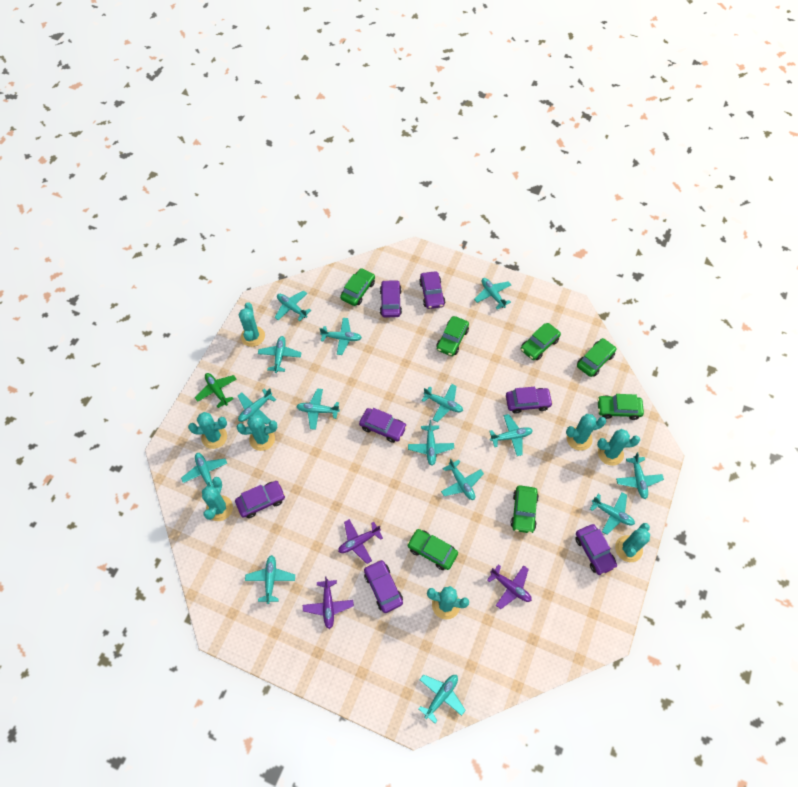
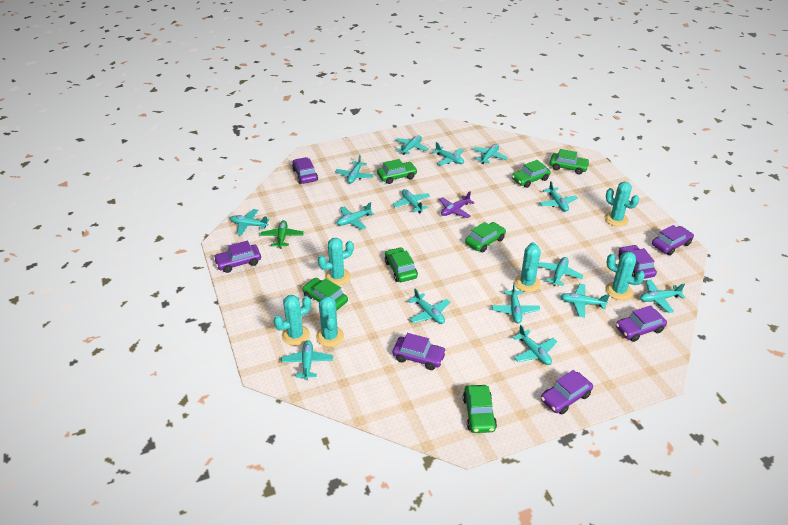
purple plane: 3 -> 1
turquoise cactus: 8 -> 6

